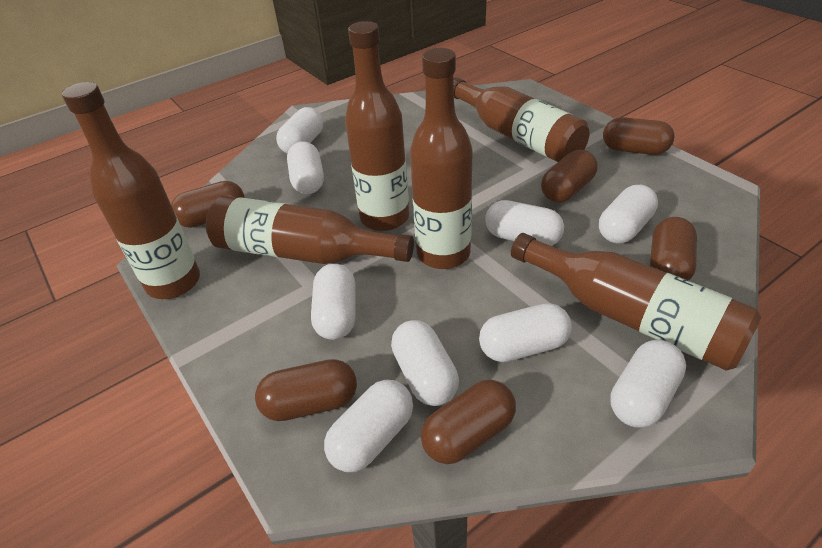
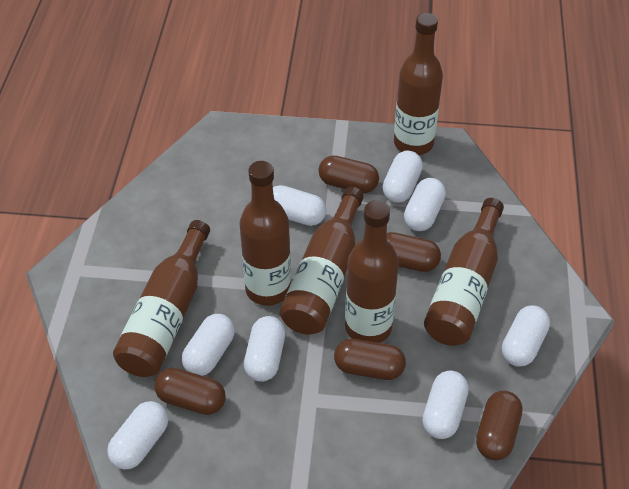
brown capsule: 6 -> 5
white capsule: 9 -> 8

